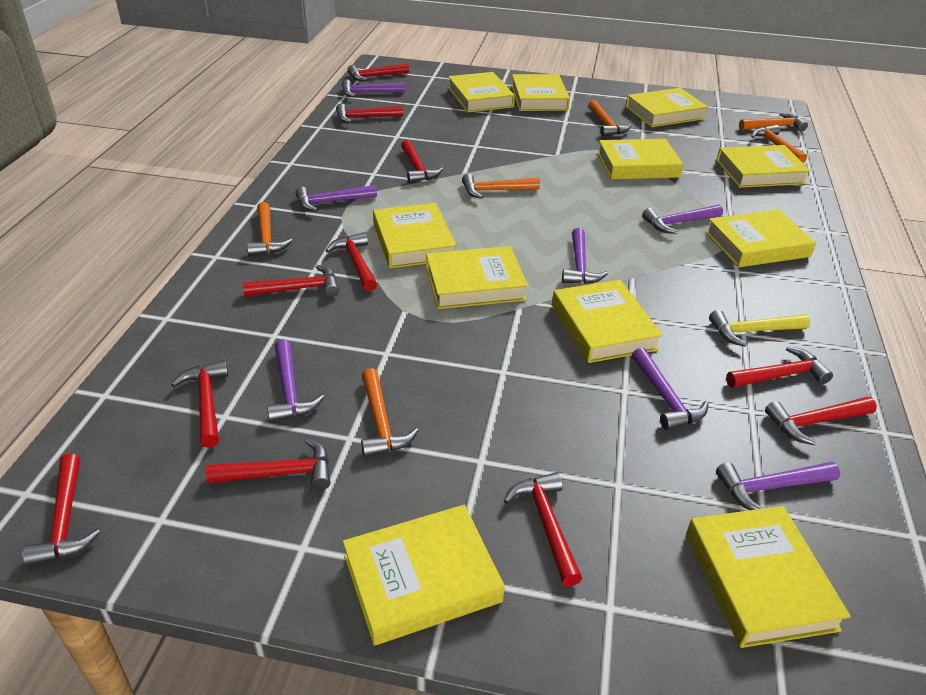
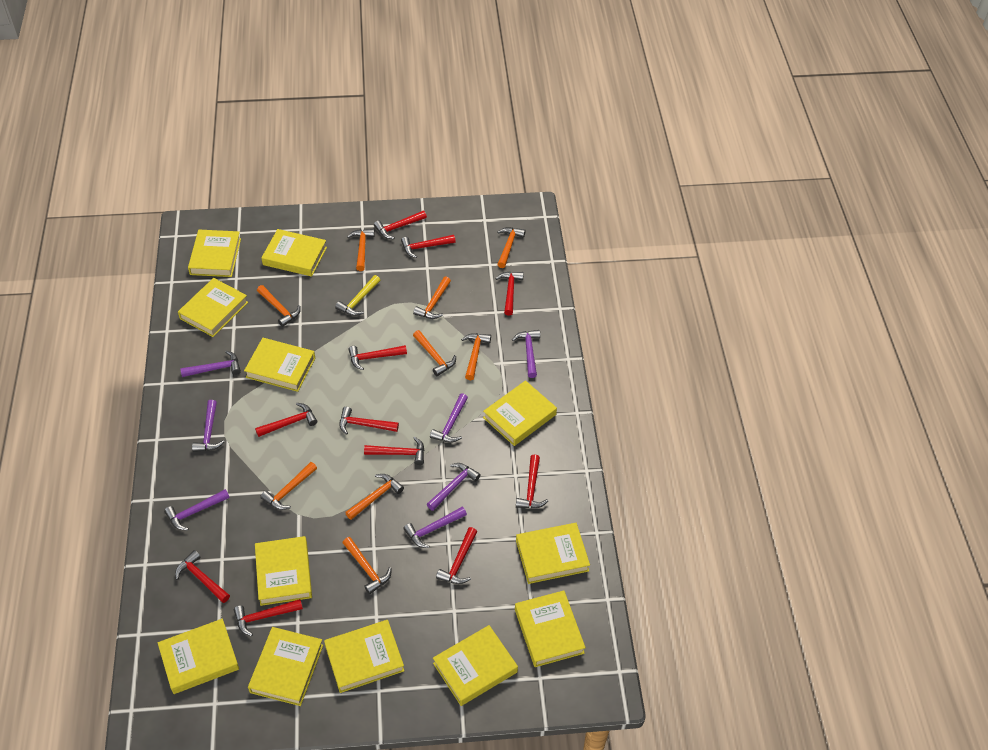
orange hammer: 6 -> 9
yellow book: 11 -> 12

